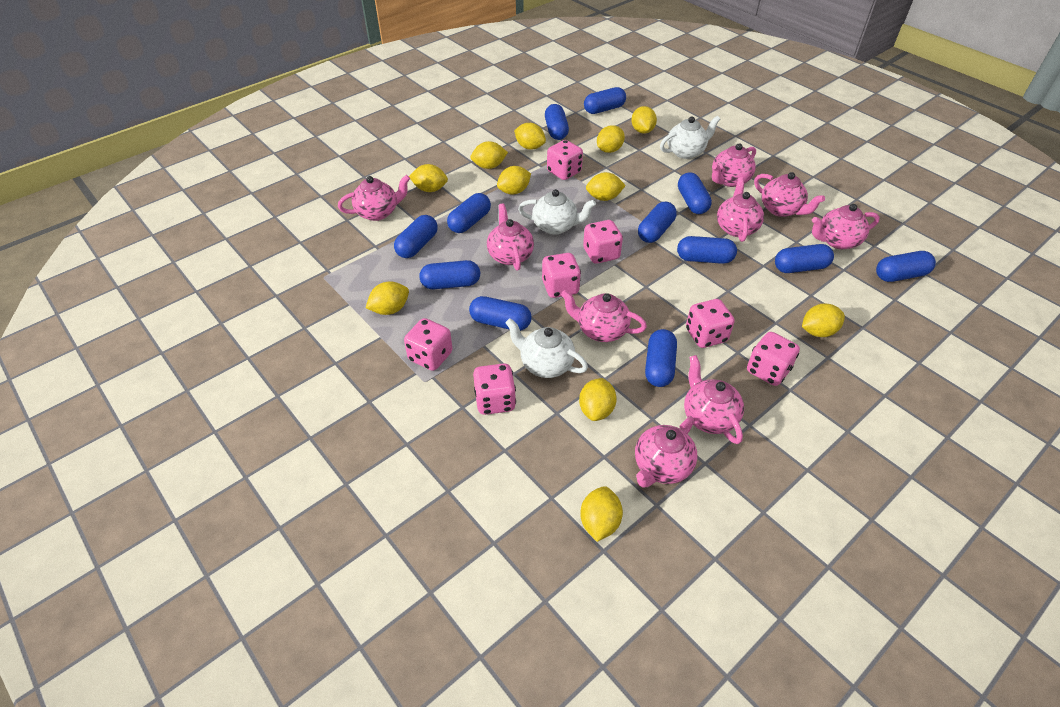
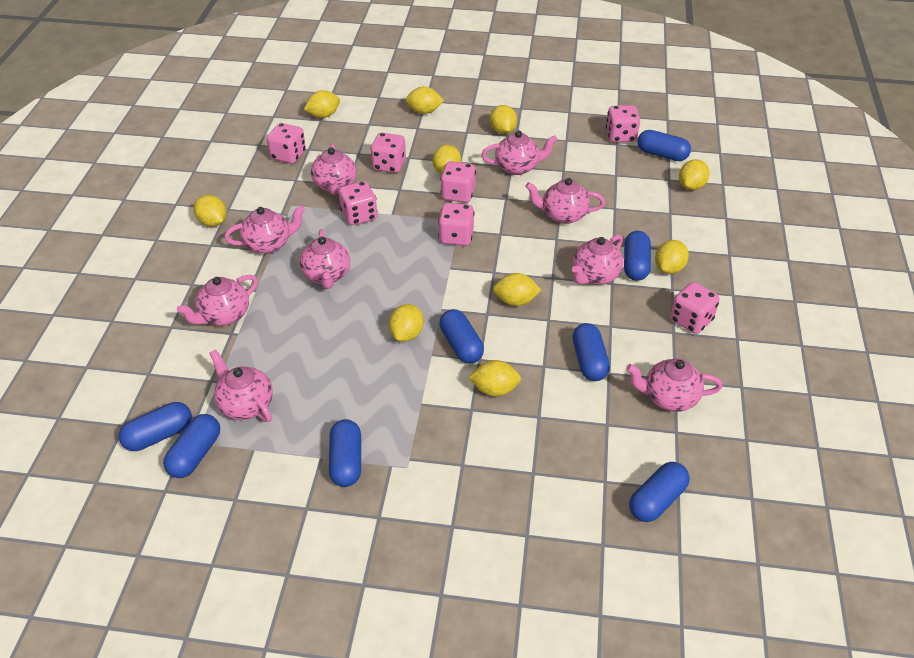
blue capsule: 12 -> 8
white teapot: 3 -> 0
yellow lemon: 11 -> 10

